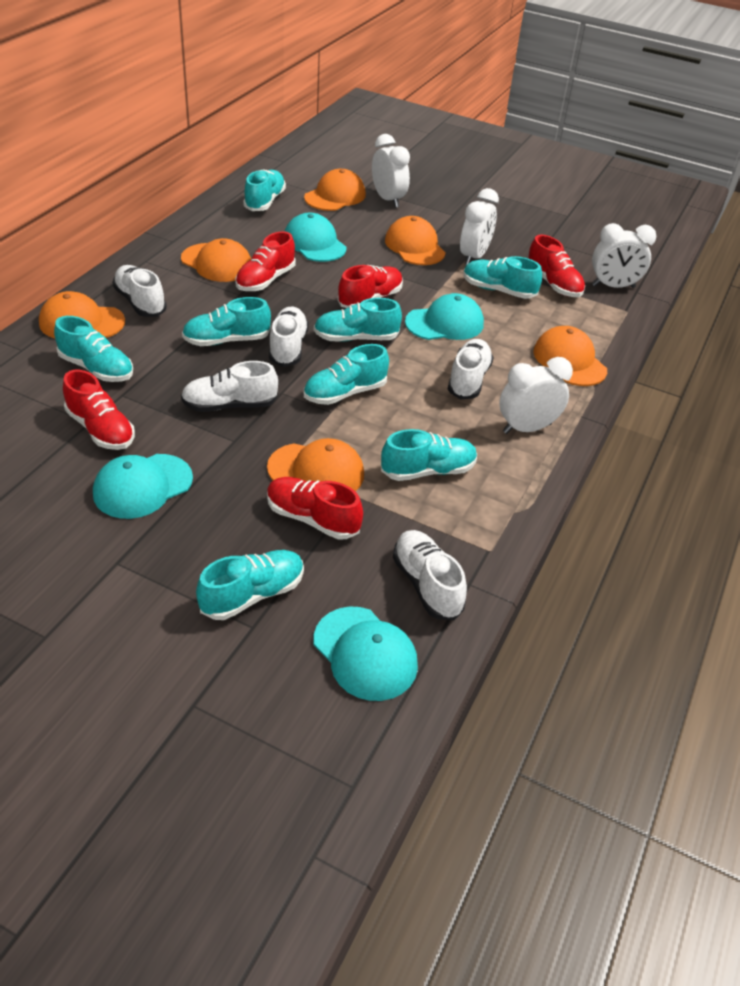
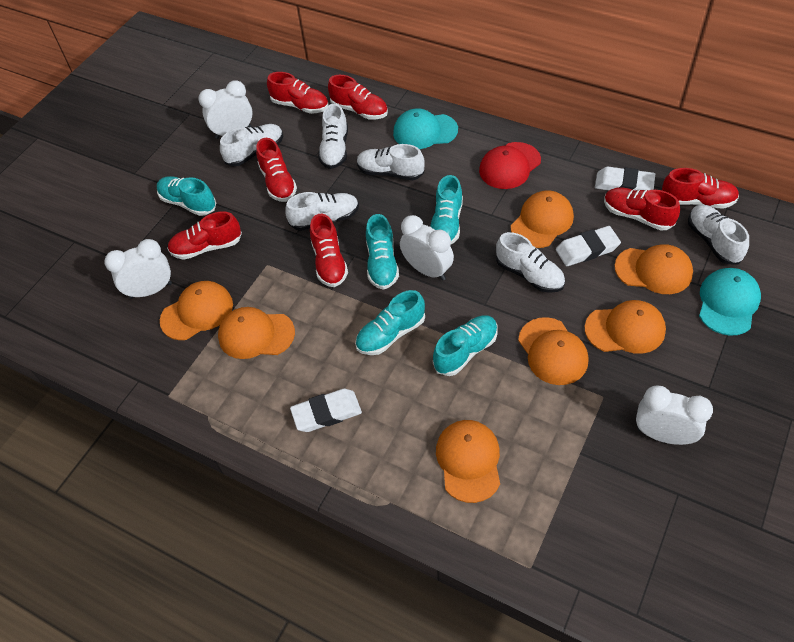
orange cap: 6 -> 7
red cap: 0 -> 1
red shoe: 5 -> 7
turquoise cap: 4 -> 2
turquoise shoe: 8 -> 5
white eraser: 0 -> 3
white shoe: 5 -> 6

